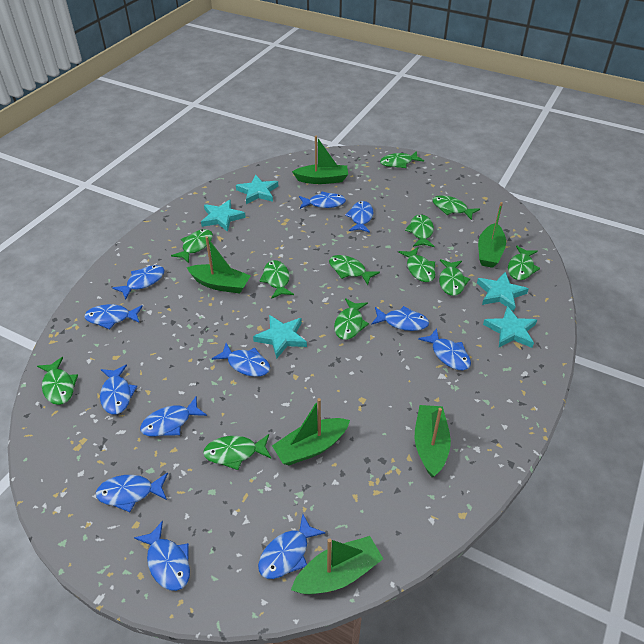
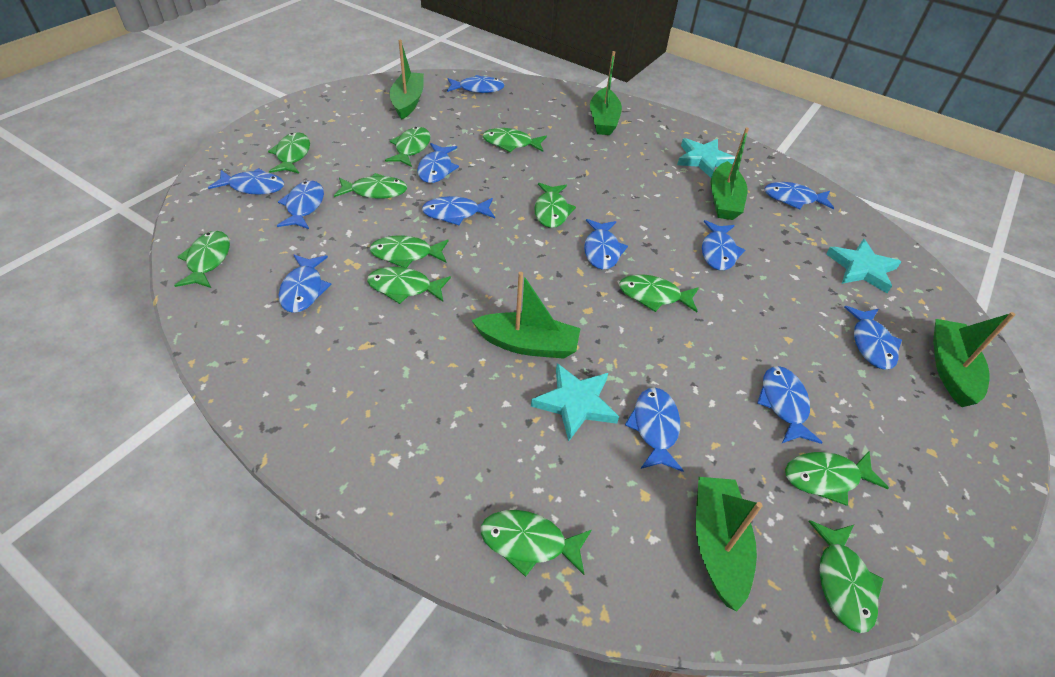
turquoise star: 5 -> 3

